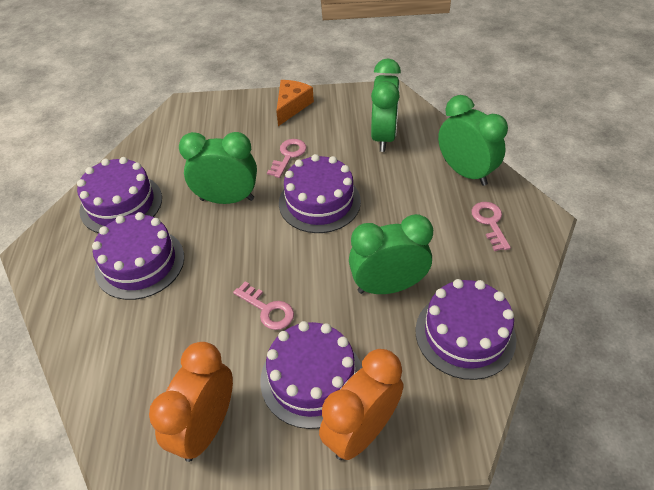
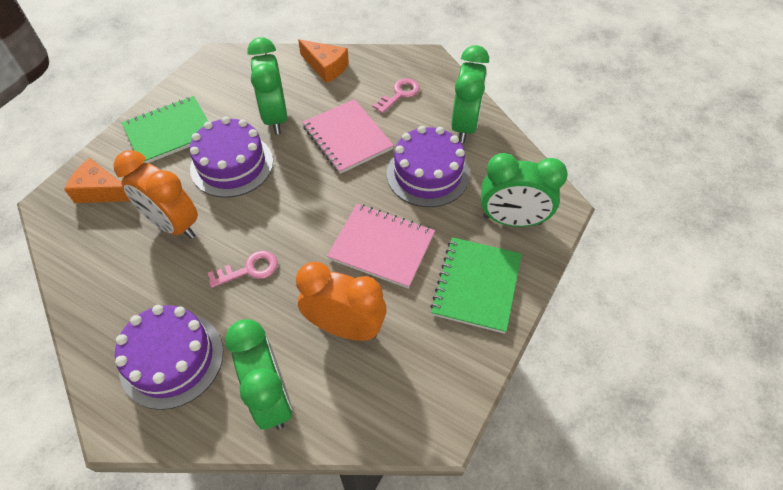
green notebook: 0 -> 2
orange cheese: 1 -> 2
pink key: 3 -> 2
pink notebook: 0 -> 2
purple cake: 5 -> 3

